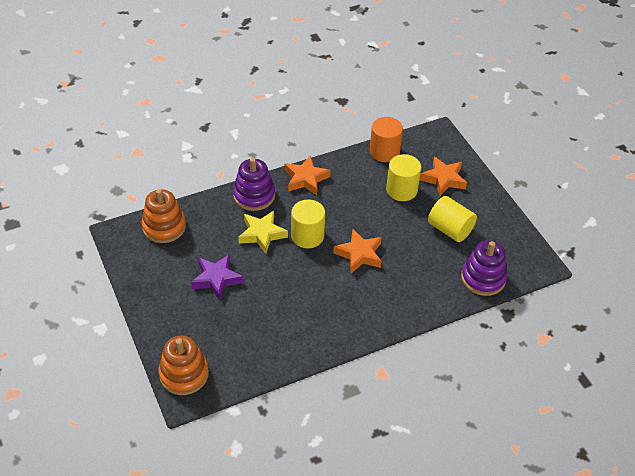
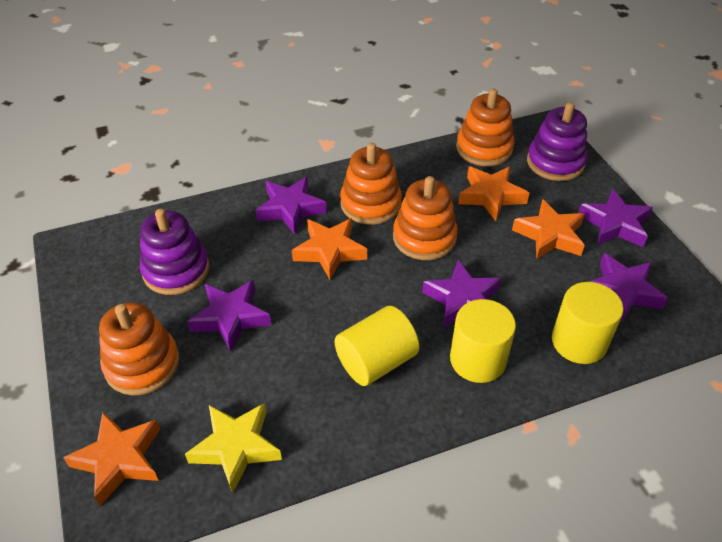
orange cylinder: 1 -> 0
orange stacking toy: 2 -> 4
orange star: 3 -> 4
purple star: 1 -> 5

